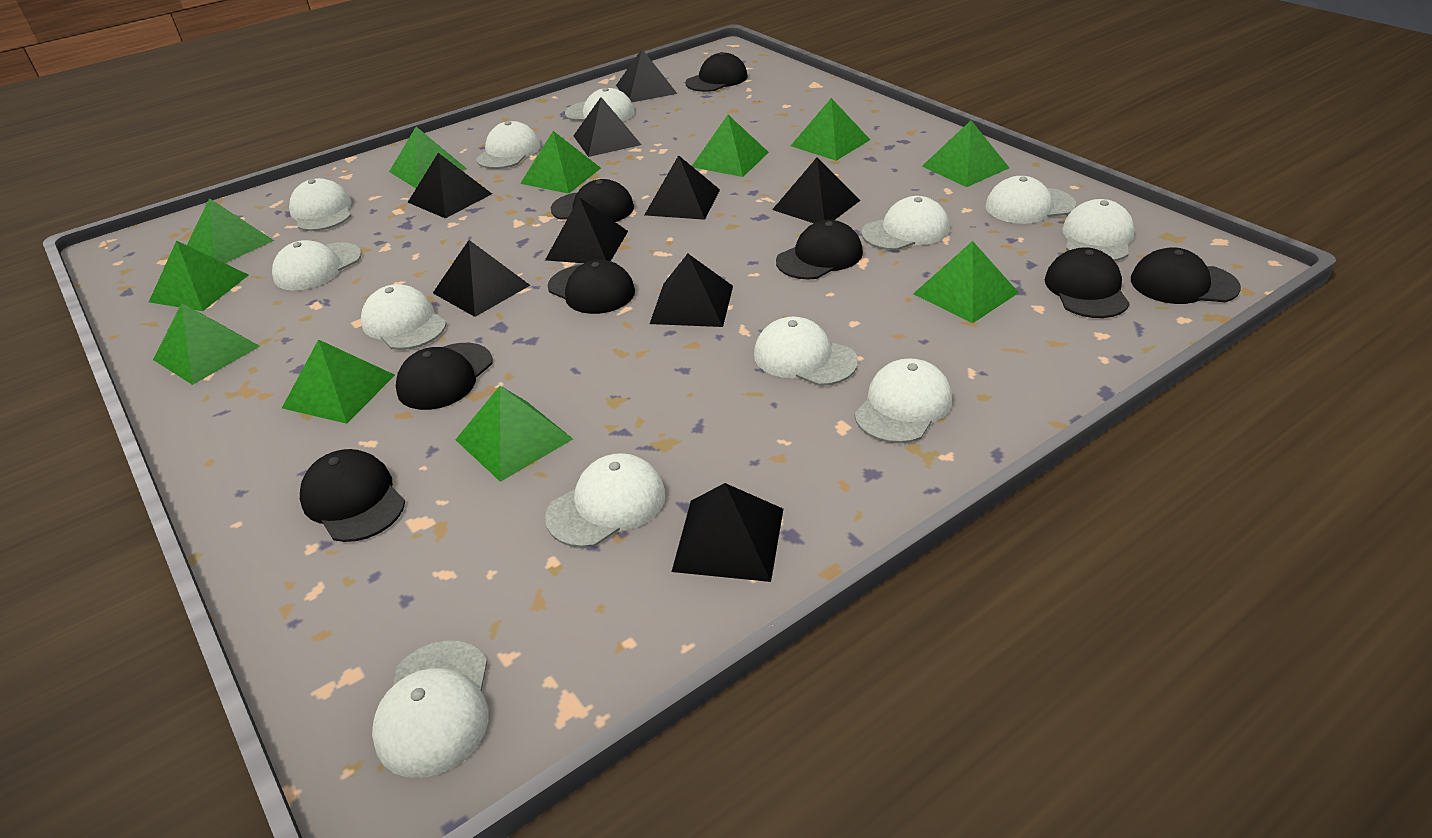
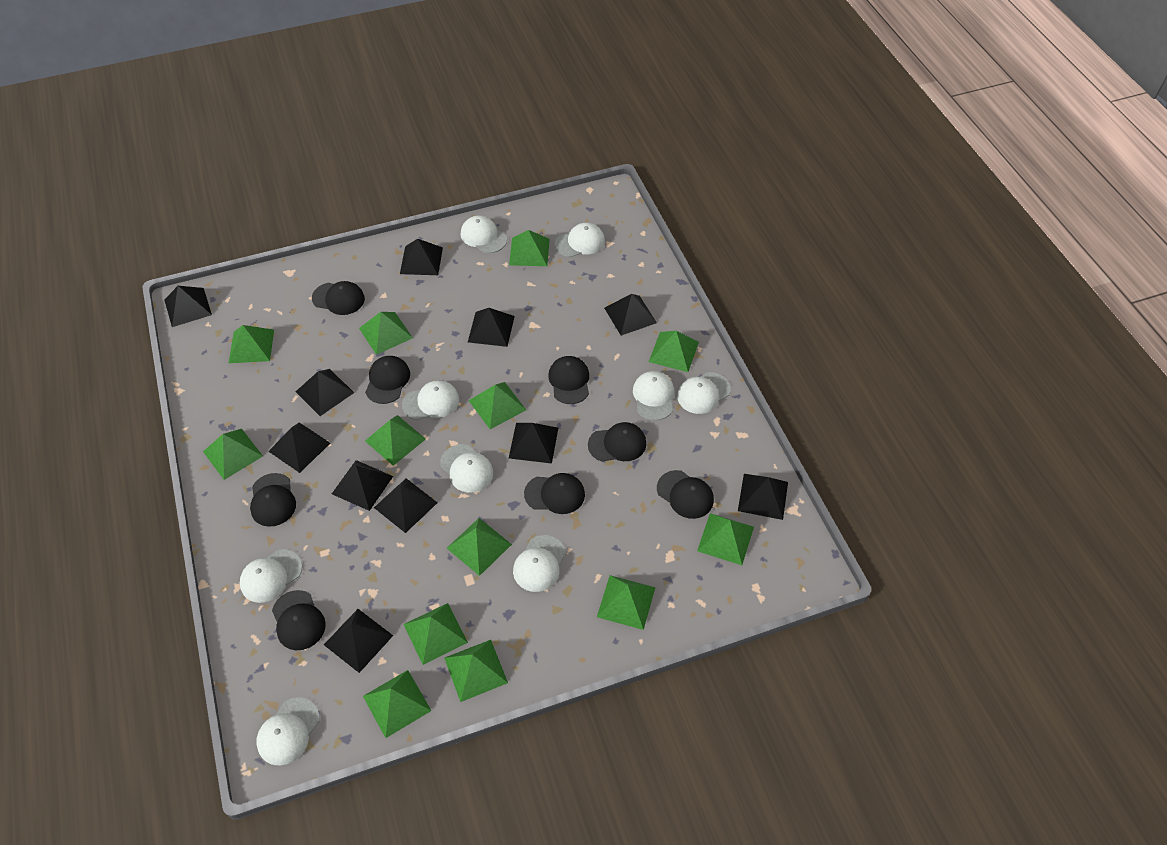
black pyramid: 9 -> 11
green pyramid: 11 -> 13
white cap: 12 -> 9

